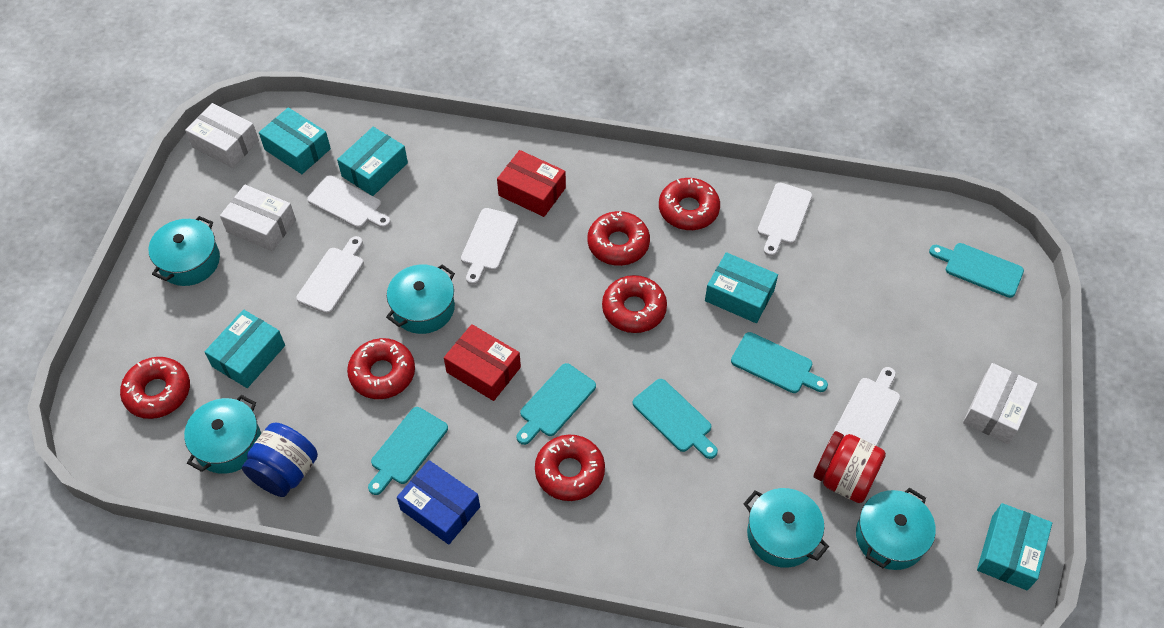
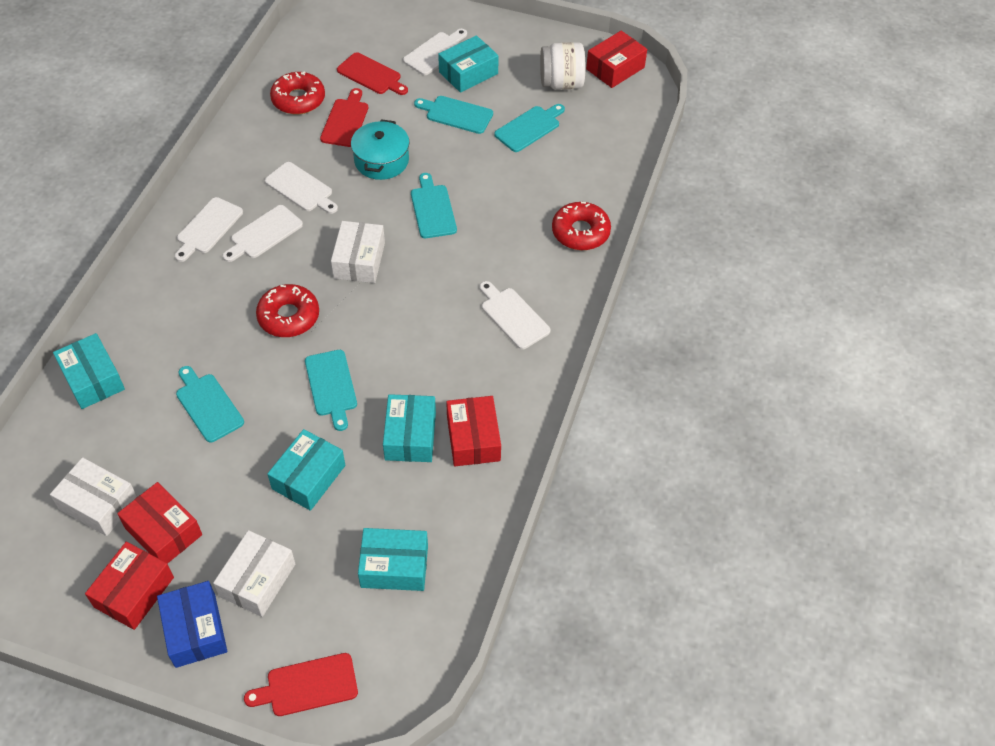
blue jar: 1 -> 0
red box: 2 -> 4
red cutting board: 0 -> 3
red donut: 6 -> 3
red jar: 1 -> 0
turquoise pot: 5 -> 1
white jar: 0 -> 1

